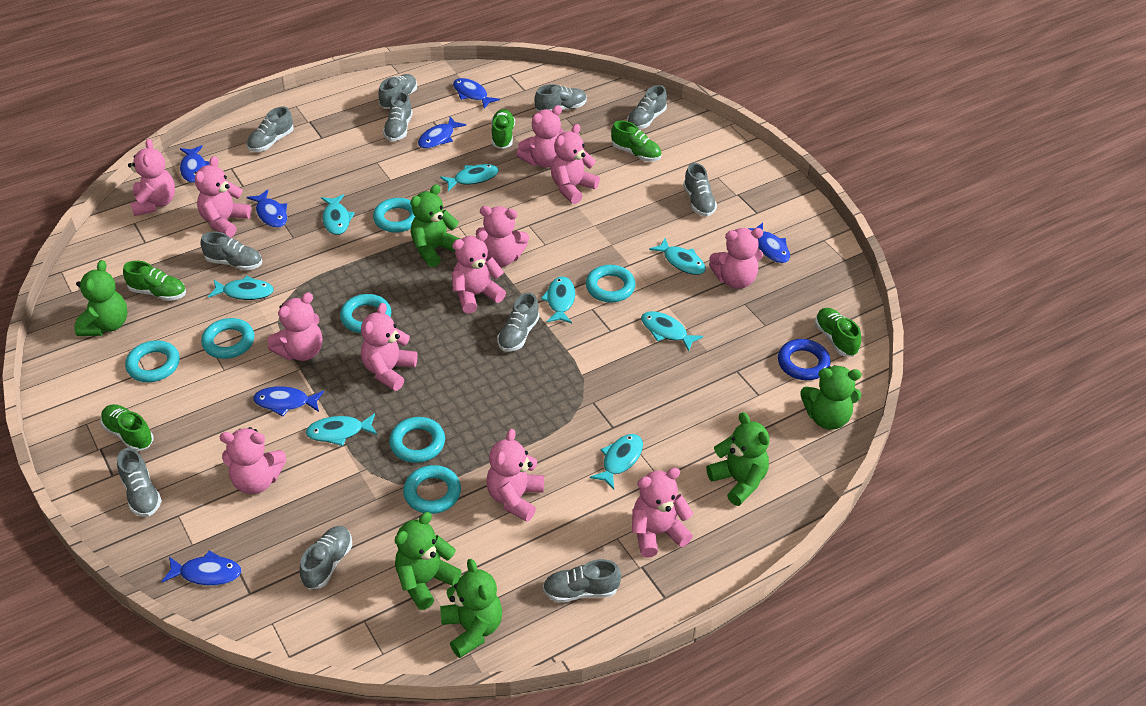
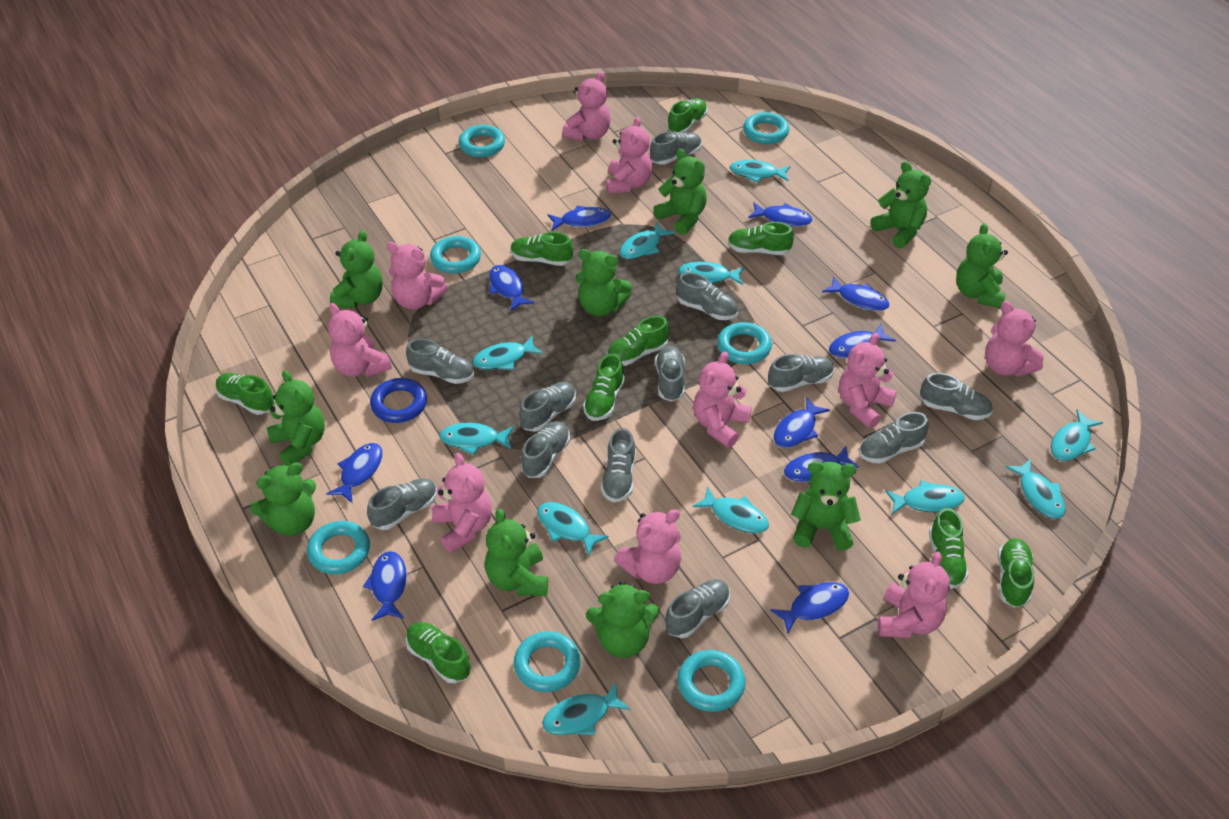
blue fish: 7 -> 10
green shoe: 5 -> 9
green teddy bear: 6 -> 10
grey shoe: 11 -> 12
pink teddy bear: 12 -> 10
turquoise fish: 8 -> 11

